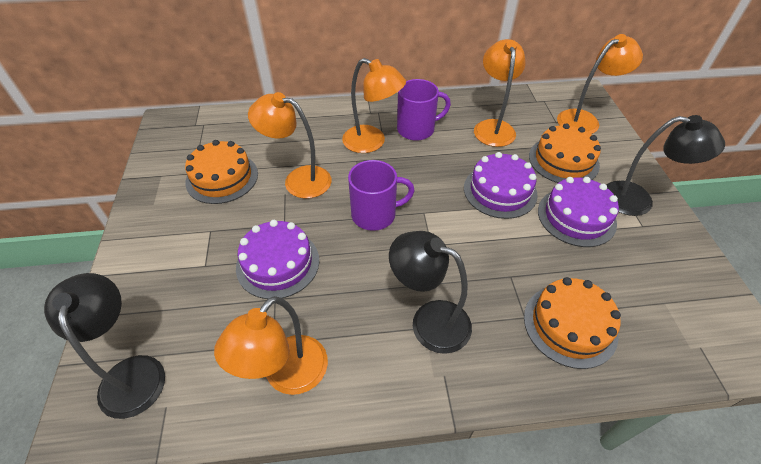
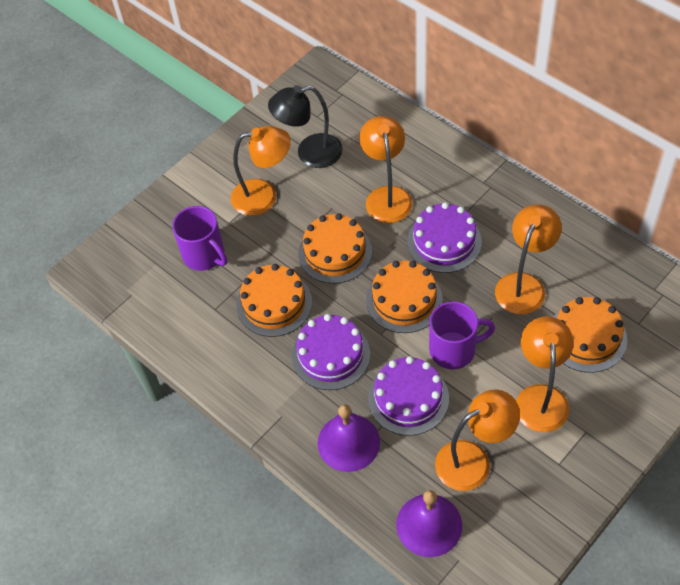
black lamp: 3 -> 1
orange cake: 3 -> 4
purple bell: 0 -> 2

